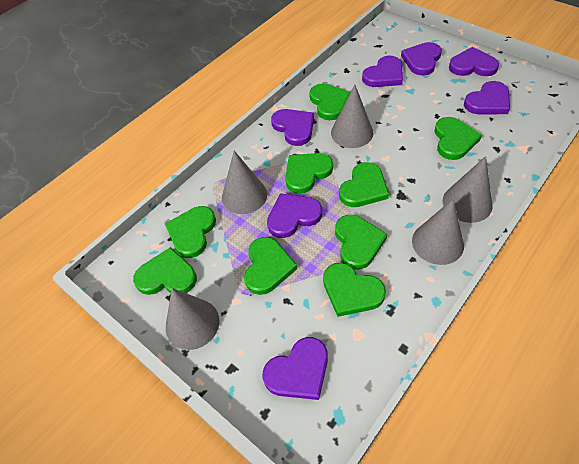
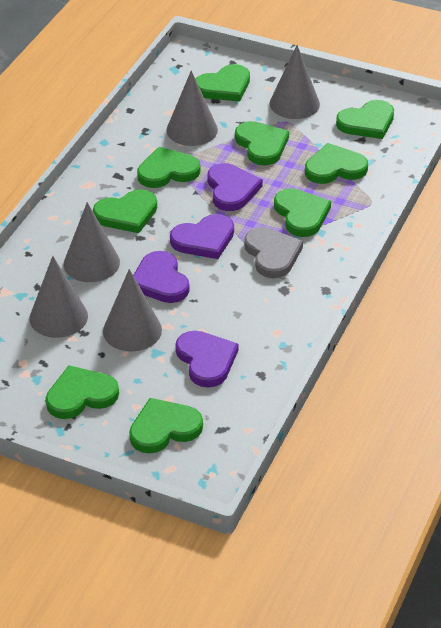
grey heart: 0 -> 1
purple heart: 7 -> 4

